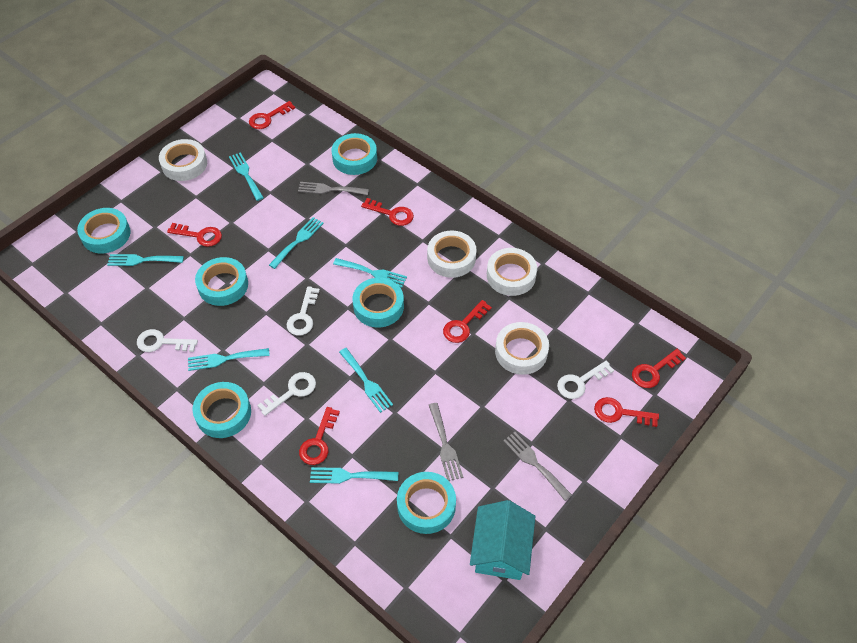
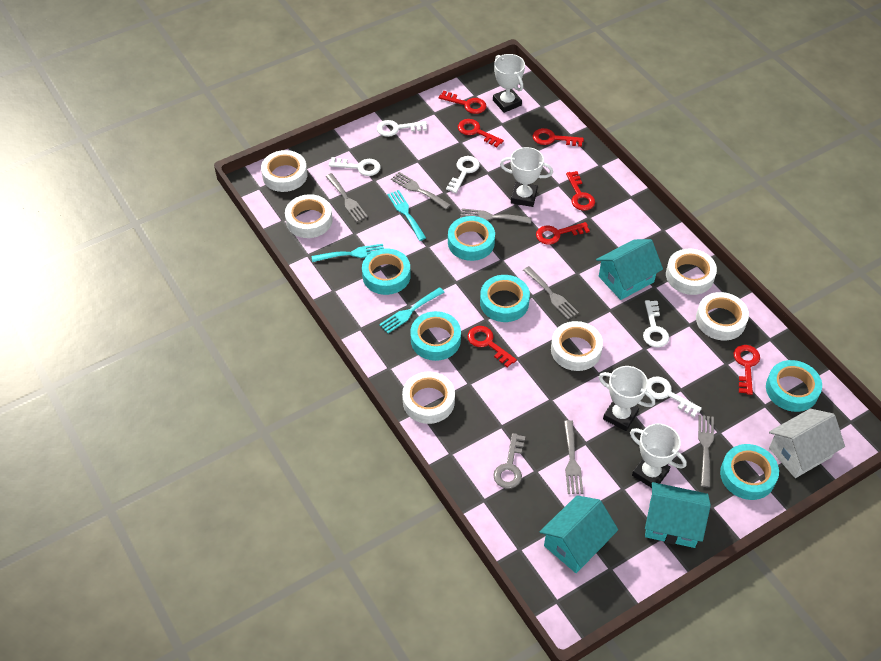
grey fork: 3 -> 6
grey key: 0 -> 1
turquoise fork: 7 -> 3
turquoise house: 1 -> 3
white house: 0 -> 1
white key: 4 -> 5
white tape: 4 -> 6
white trophy: 0 -> 4

